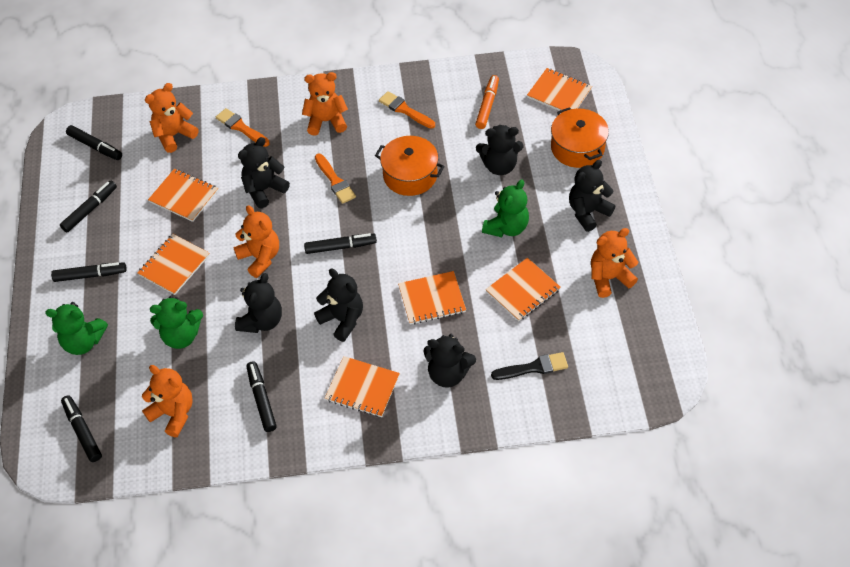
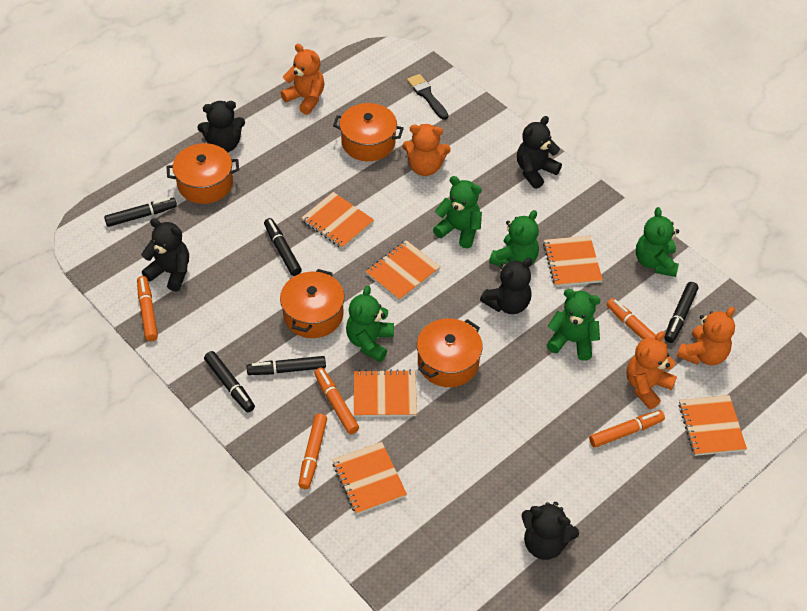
black marker: 6 -> 5
black teddy bear: 6 -> 5
green teddy bear: 3 -> 5
orange brush: 3 -> 0
orange marker: 1 -> 5
orange pot: 2 -> 4
orange teddy bear: 5 -> 4

